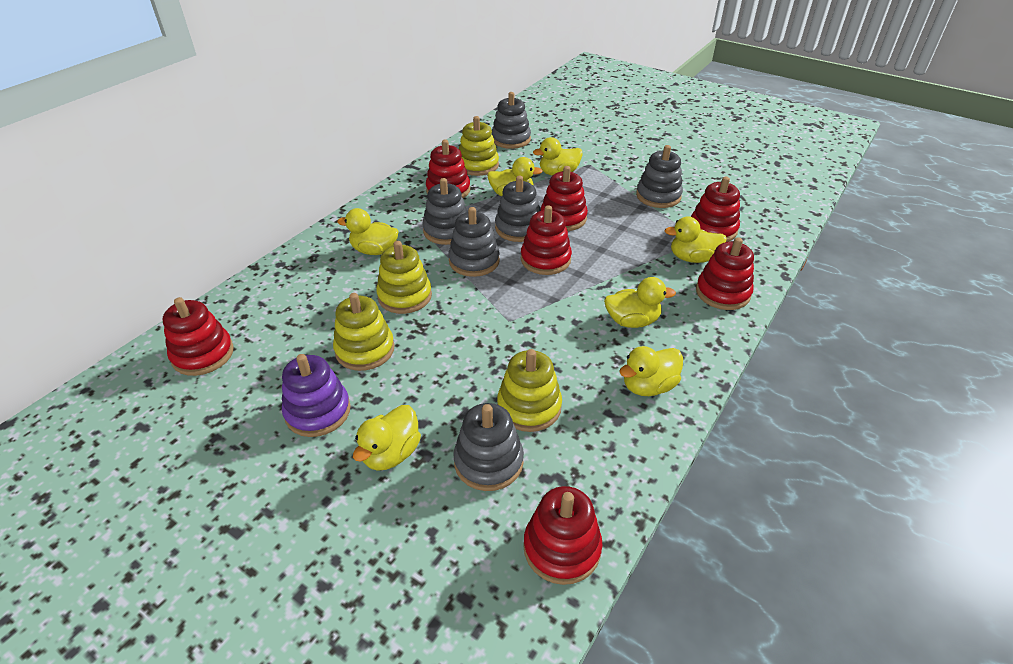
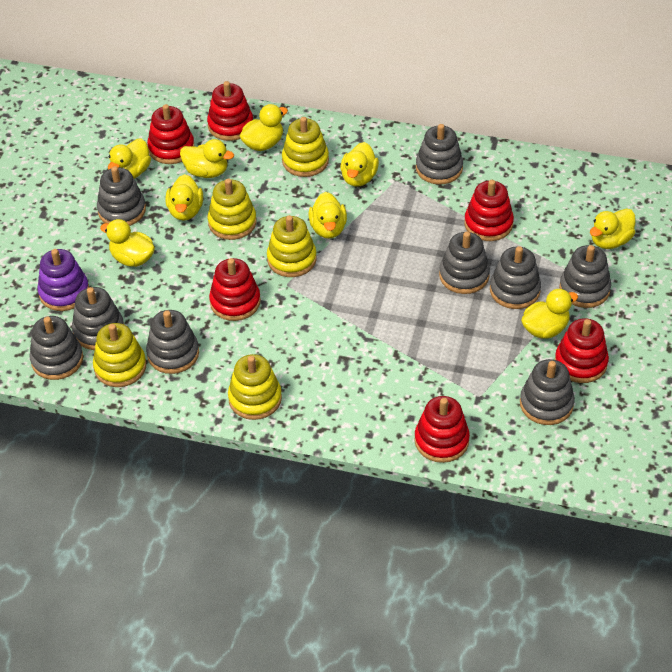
grey stacking toy: 6 -> 9
red stacking toy: 7 -> 6
yellow duck: 7 -> 9
yellow stacking toy: 4 -> 5

